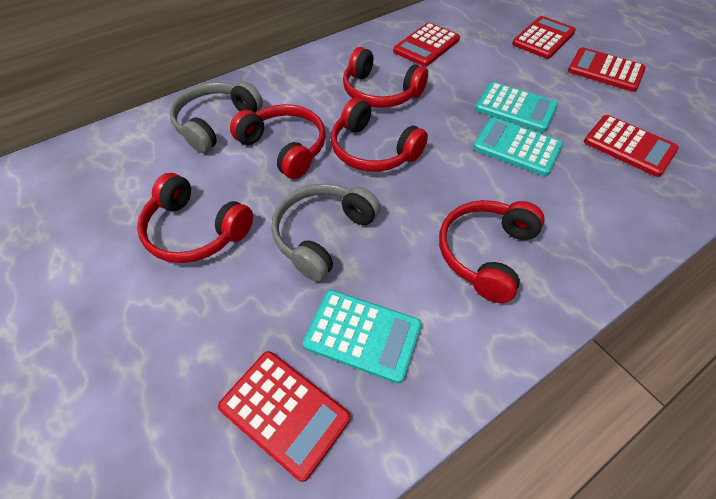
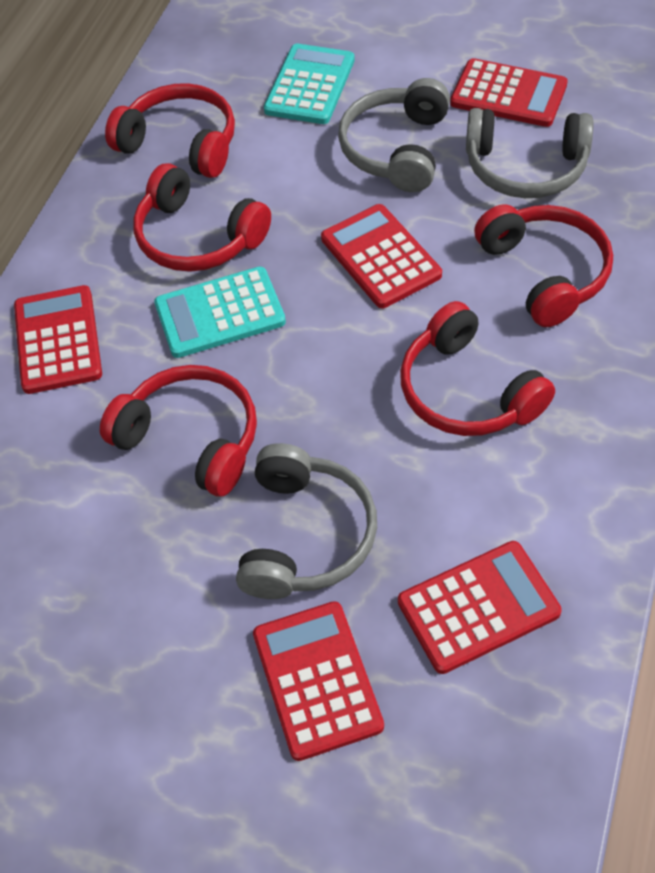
grey headphones: 2 -> 3
turquoise calculator: 3 -> 2

